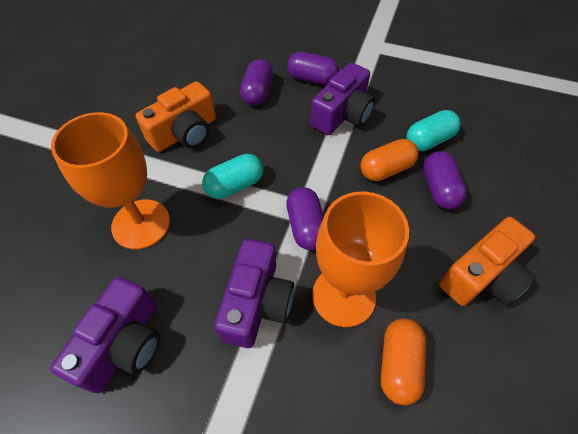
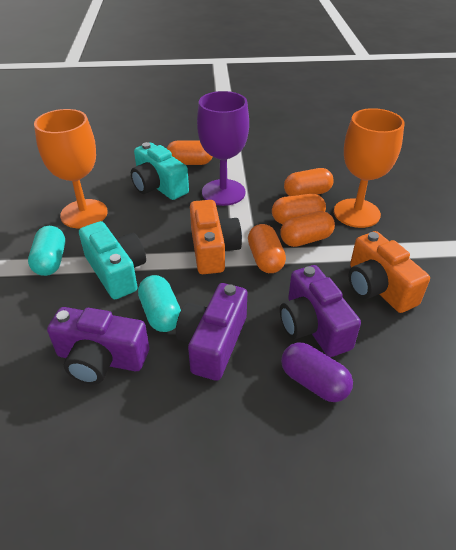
orange capsule: 2 -> 5
purple capsule: 4 -> 1
purple goblet: 0 -> 1
turquoise camera: 0 -> 2

